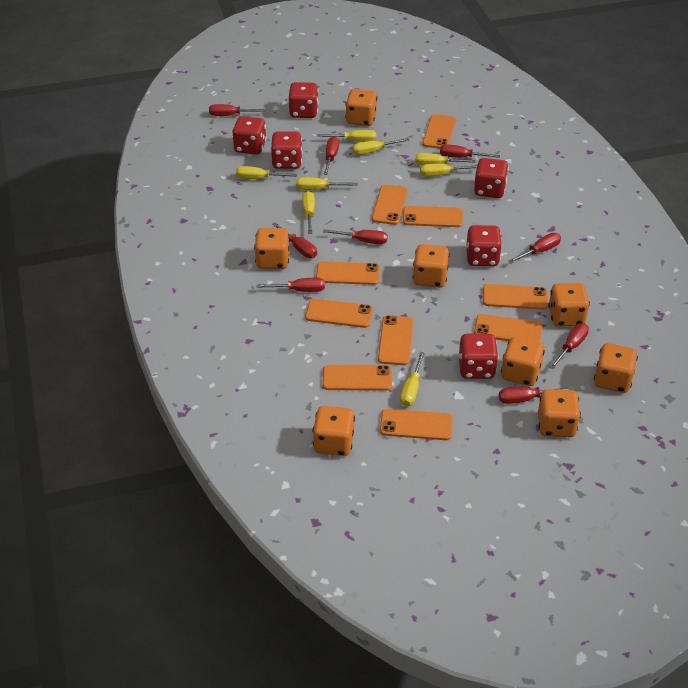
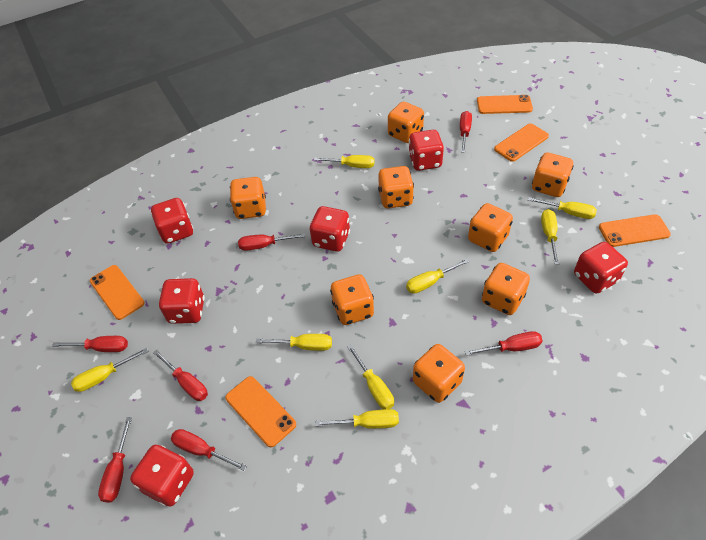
orange phone: 10 -> 5
red screwdriver: 9 -> 7

